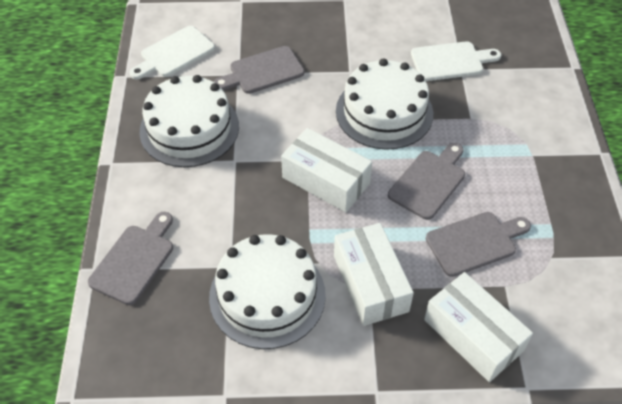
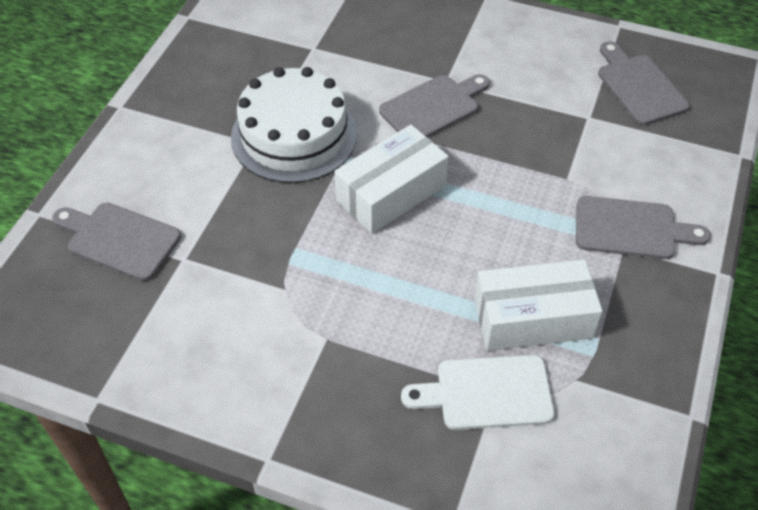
white box: 3 -> 2
white cake: 3 -> 1
white cutting board: 2 -> 1

